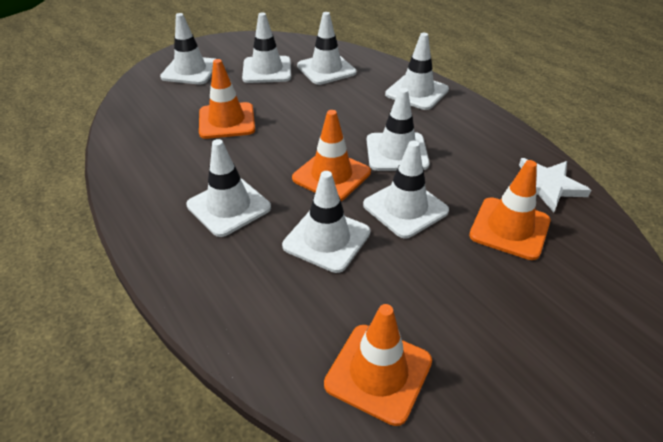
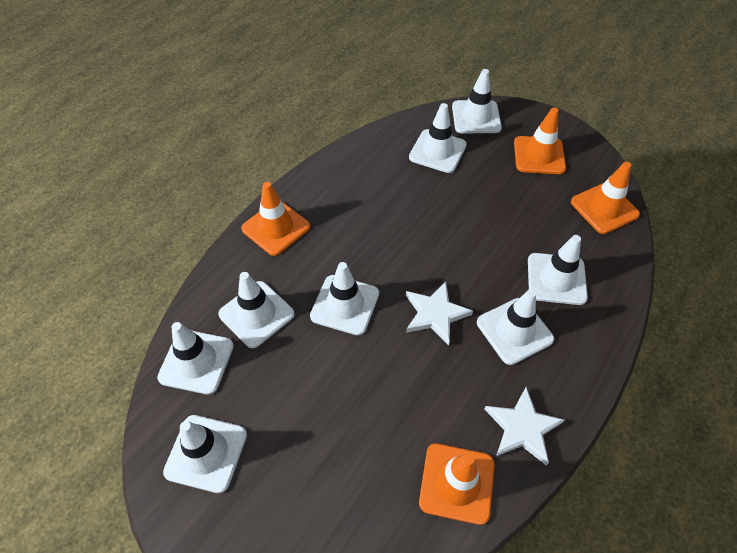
white star: 1 -> 2

